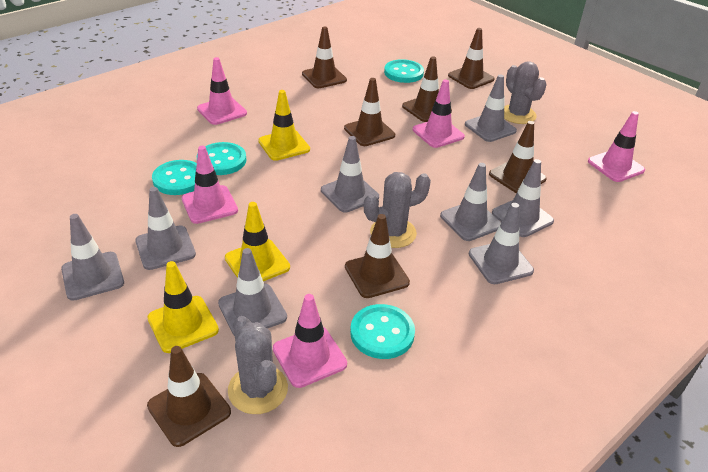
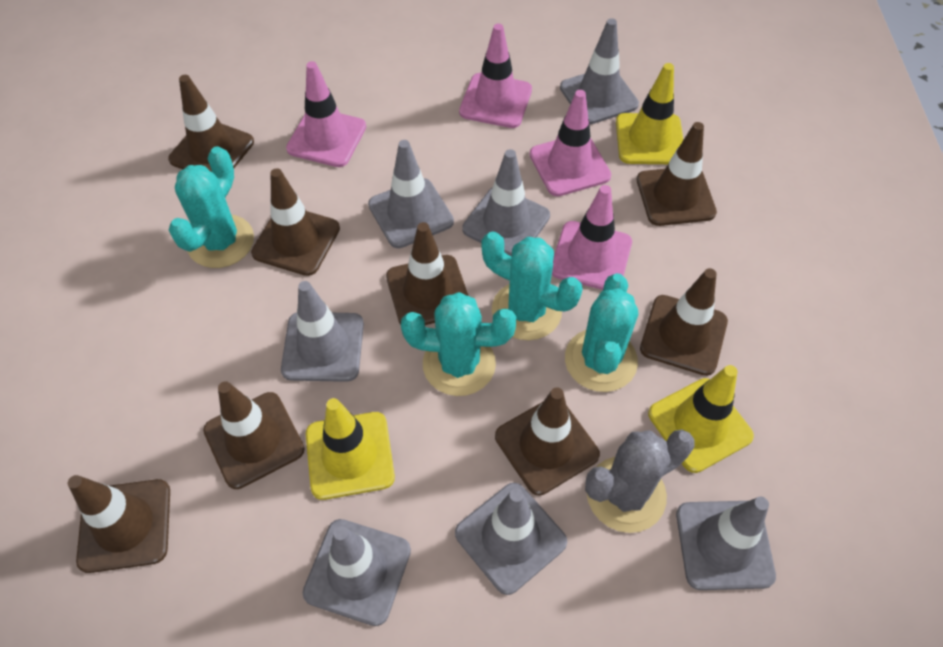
brown traffic cone: 7 -> 8
grey cactus: 3 -> 1
grey traffic cone: 8 -> 7
pink traffic cone: 5 -> 4
turquoise button: 4 -> 0
turquoise cactus: 0 -> 4

